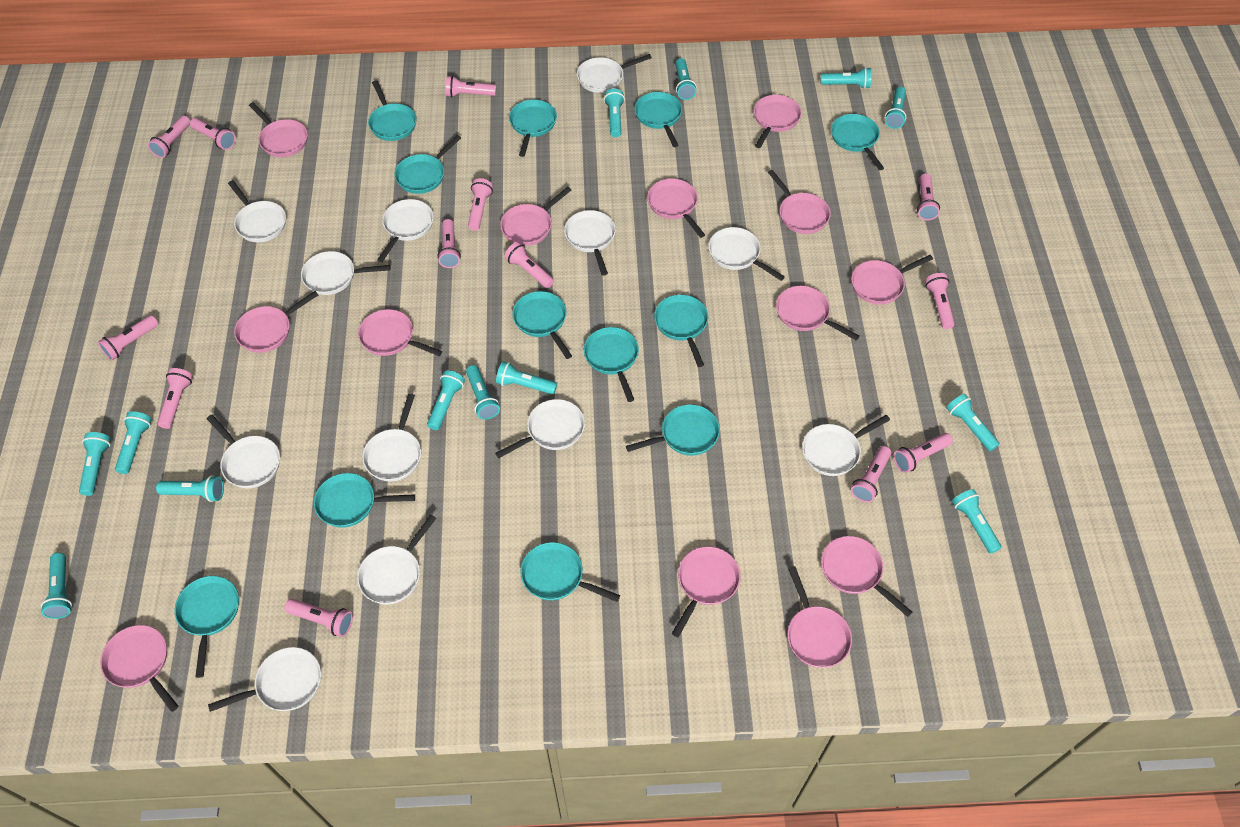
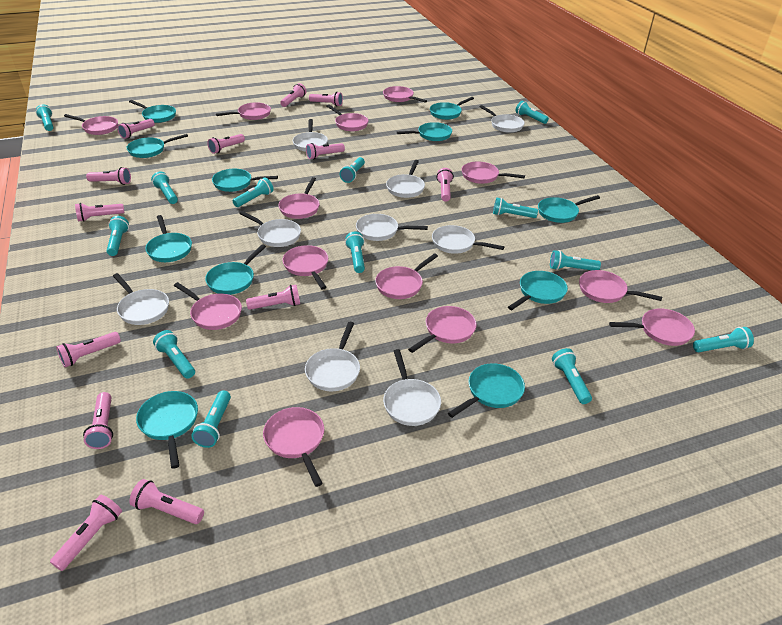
turquoise pan: 12 -> 11
white pan: 12 -> 9

